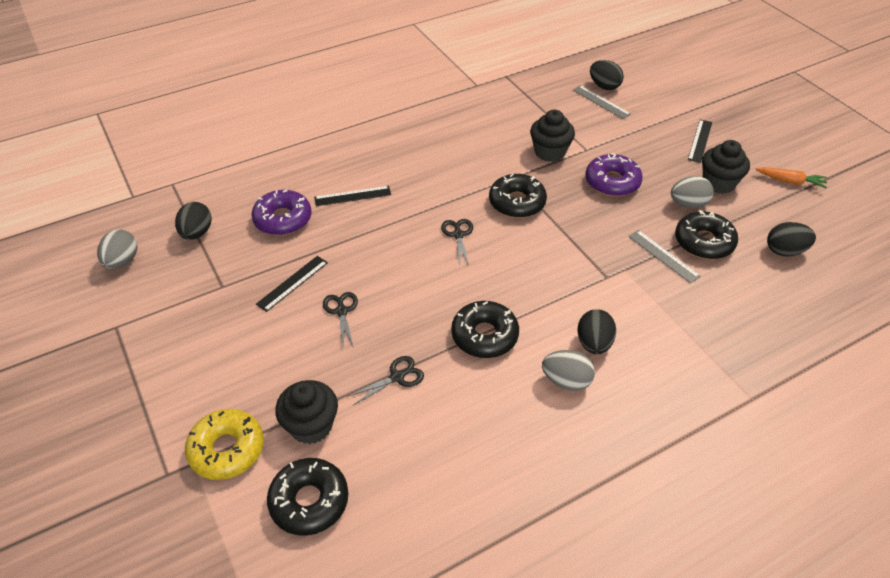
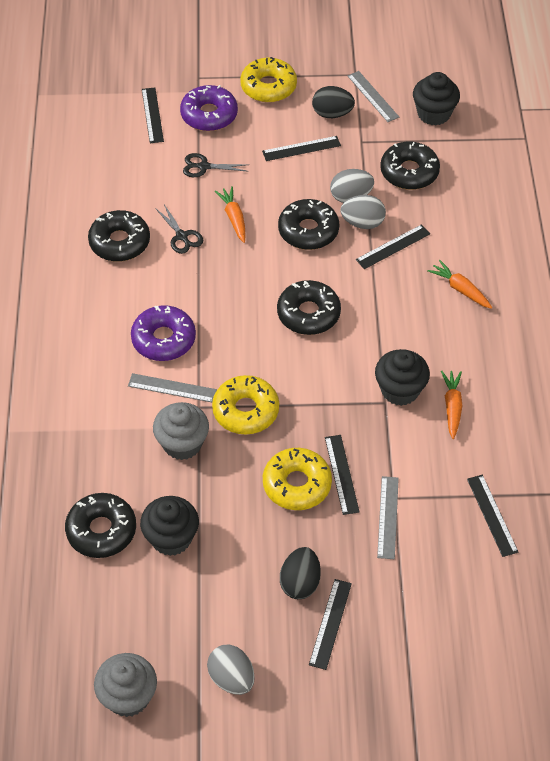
black donut: 4 -> 5
black egg: 4 -> 2
black ruler: 3 -> 6
black scissors: 3 -> 2
grey cupcake: 0 -> 2
grey ruler: 2 -> 3
orange carrot: 1 -> 3
yellow donut: 1 -> 3

